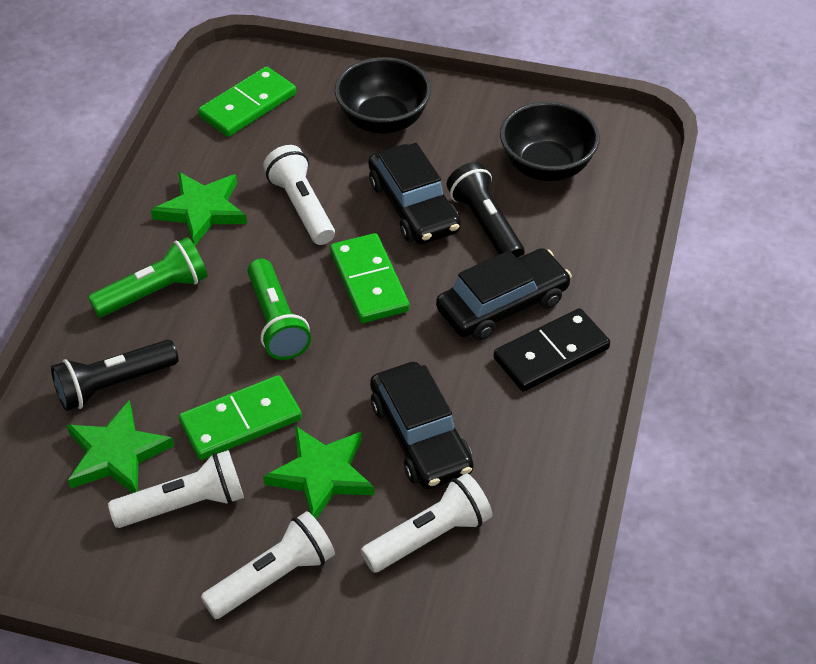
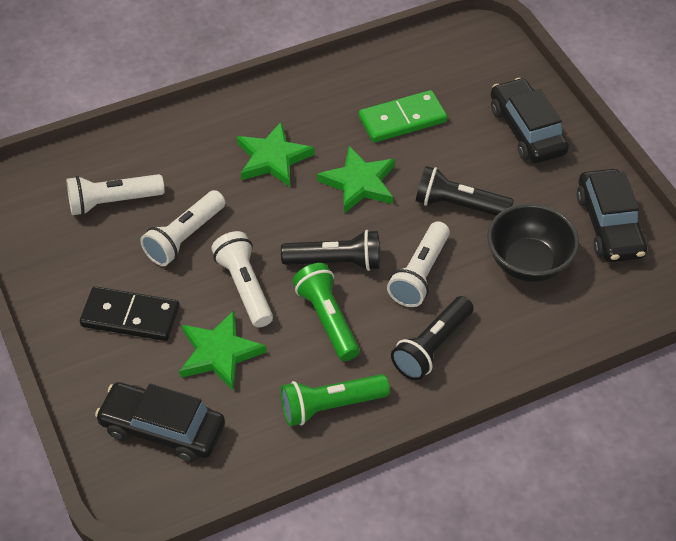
black bowl: 2 -> 1
black flashlight: 2 -> 3
green domino: 3 -> 1

